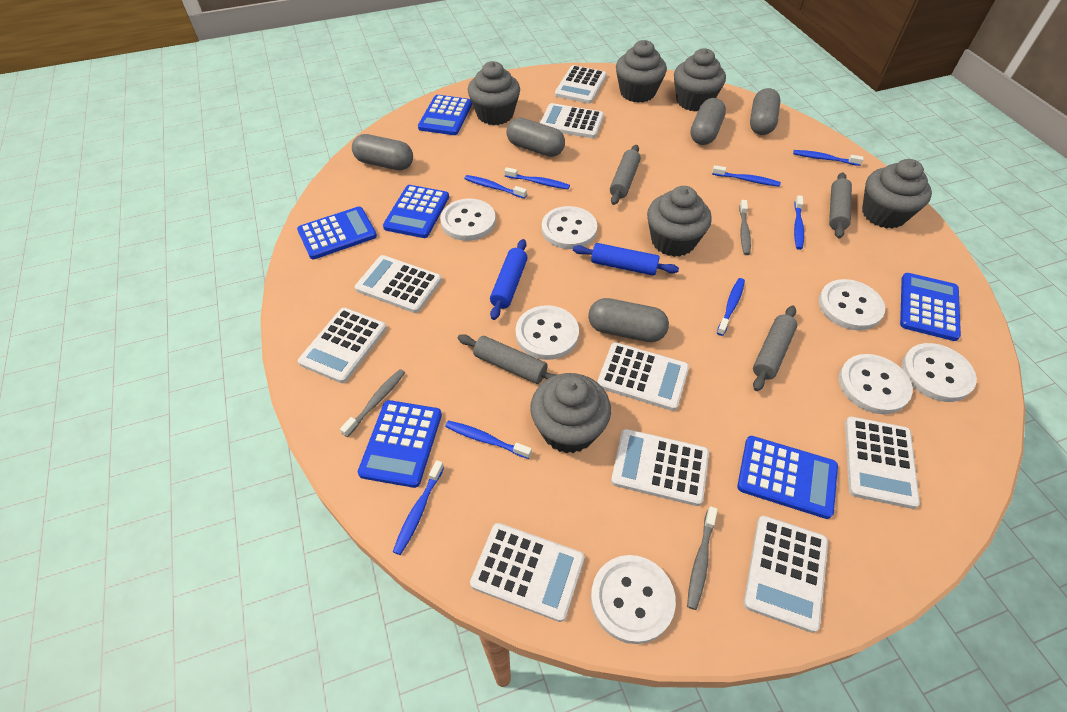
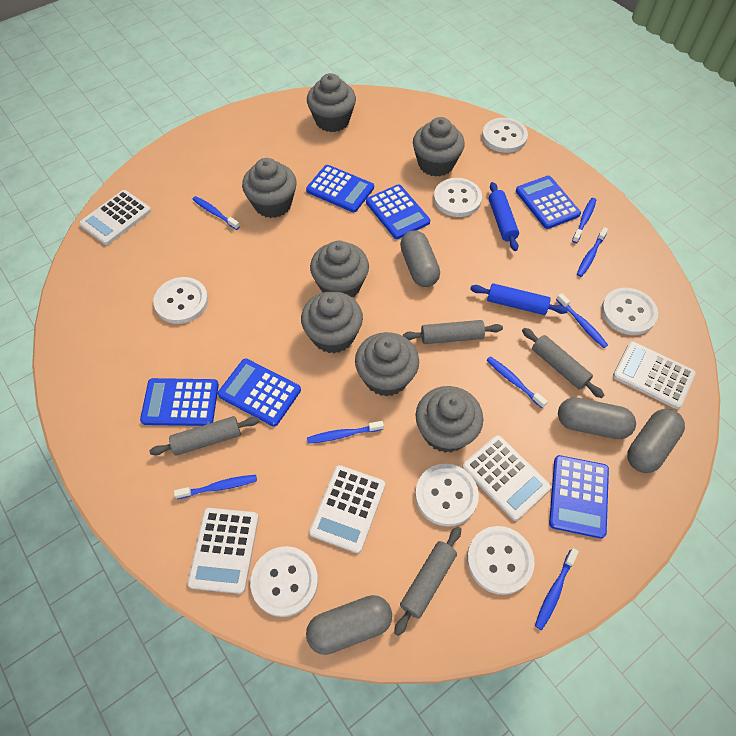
grey capsule: 5 -> 4
grey cupcake: 6 -> 7
grey toothbrush: 3 -> 0
white calculator: 9 -> 5

